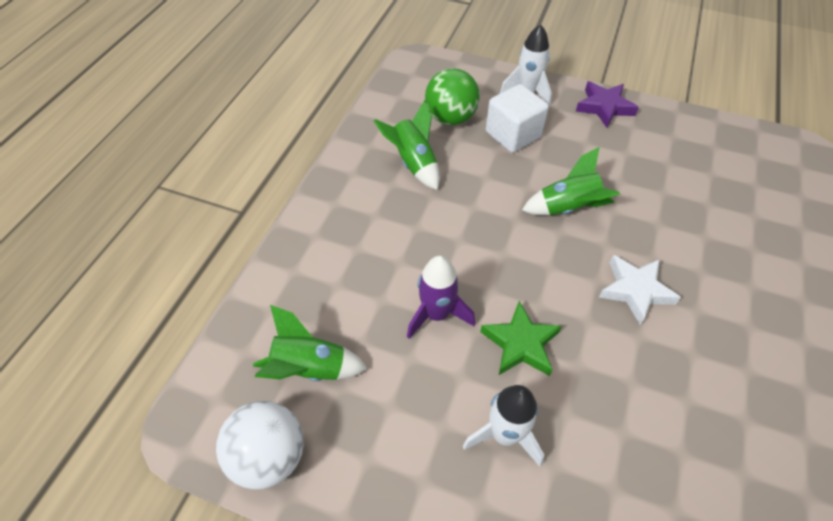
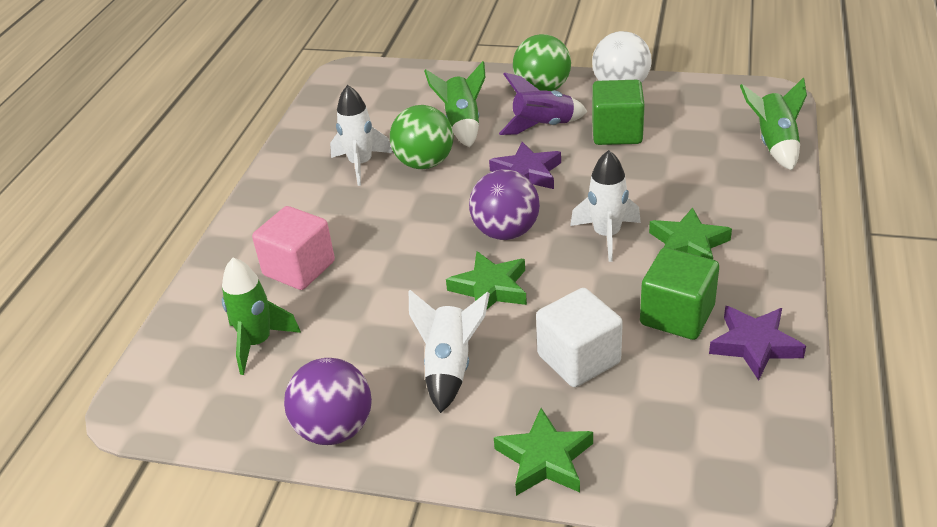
green ball: 1 -> 2
green cube: 0 -> 2
green star: 1 -> 3
pink cube: 0 -> 1
purple ball: 0 -> 2
purple star: 1 -> 2
white rocket: 2 -> 3
white star: 1 -> 0

